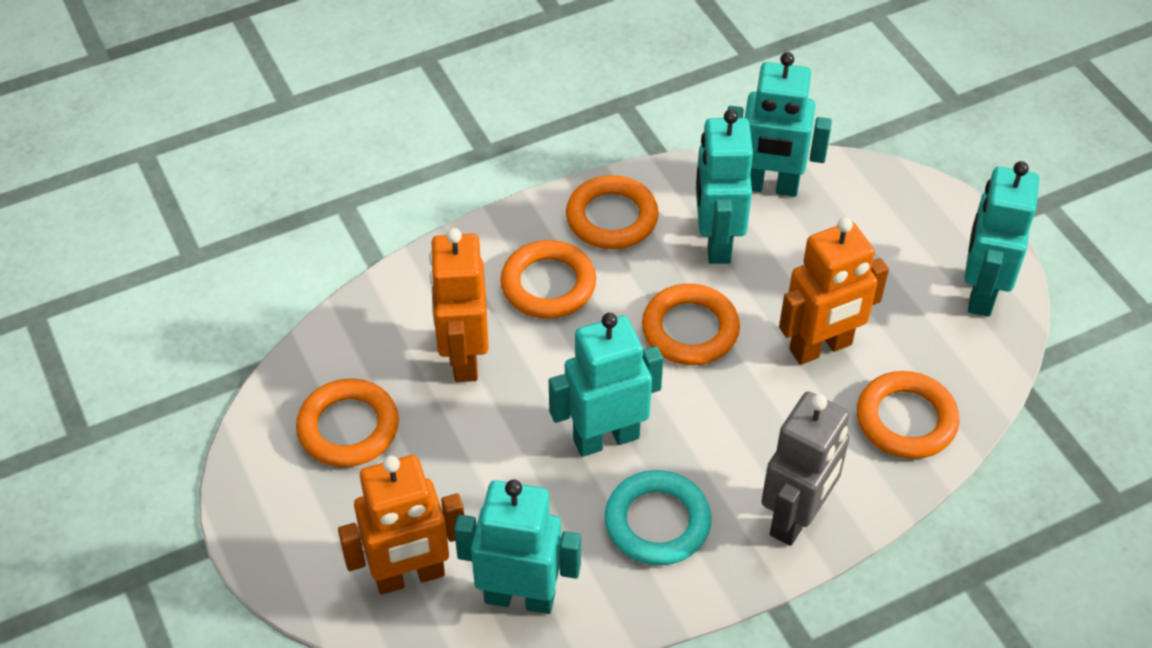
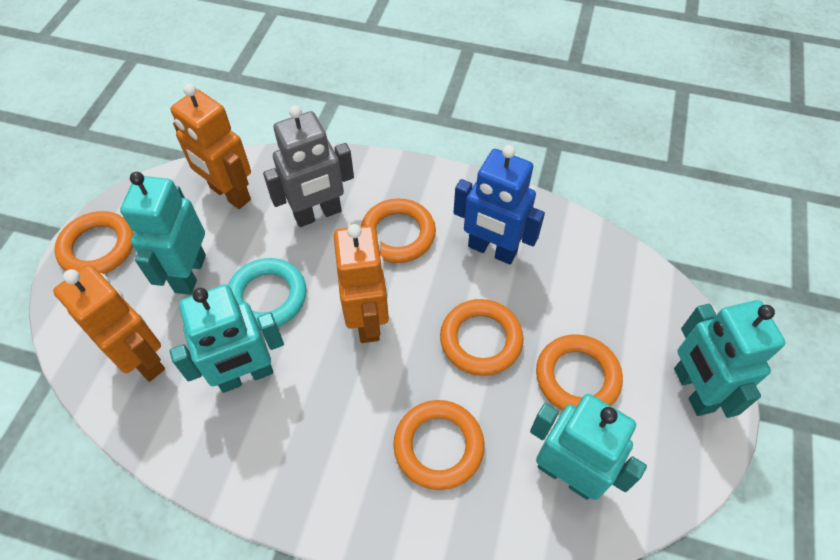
blue robot: 0 -> 1
turquoise robot: 5 -> 4

